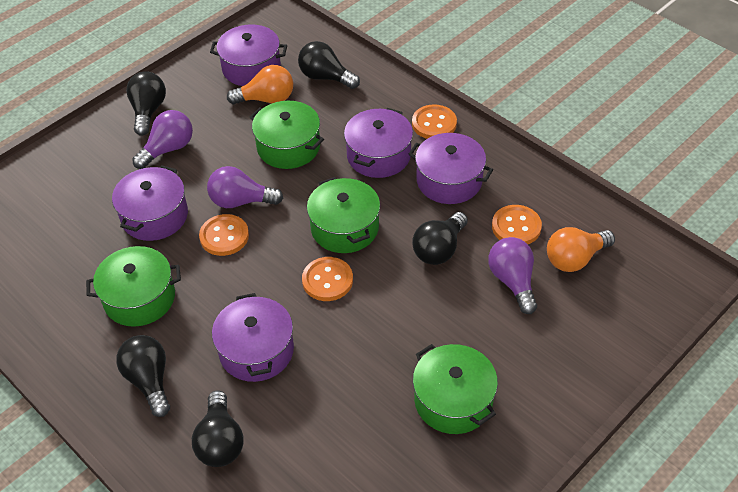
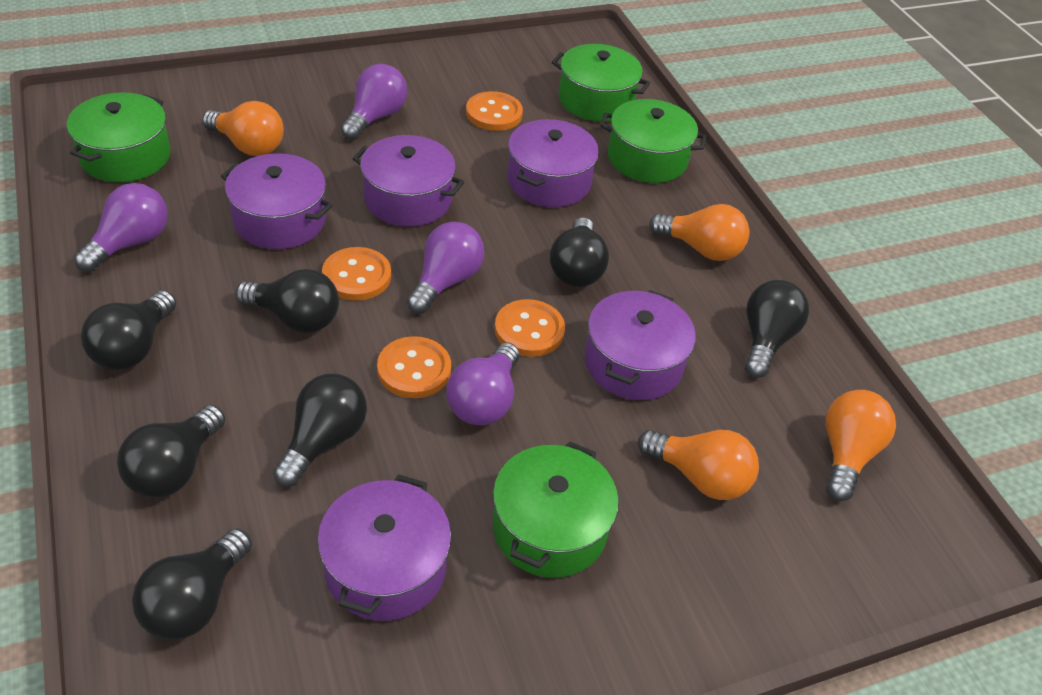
black light bulb: 5 -> 7
orange light bulb: 2 -> 4
purple light bulb: 3 -> 4

